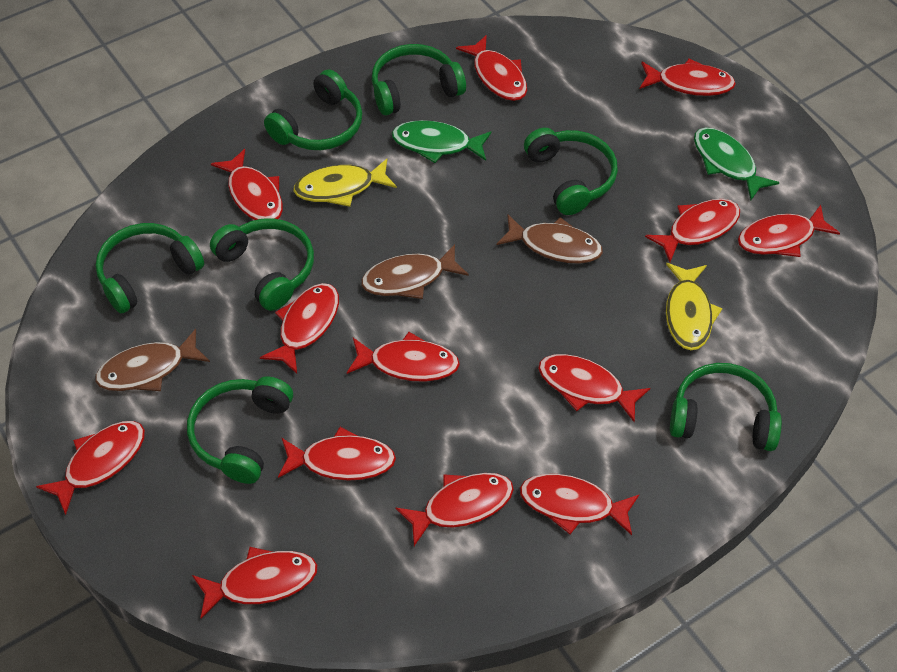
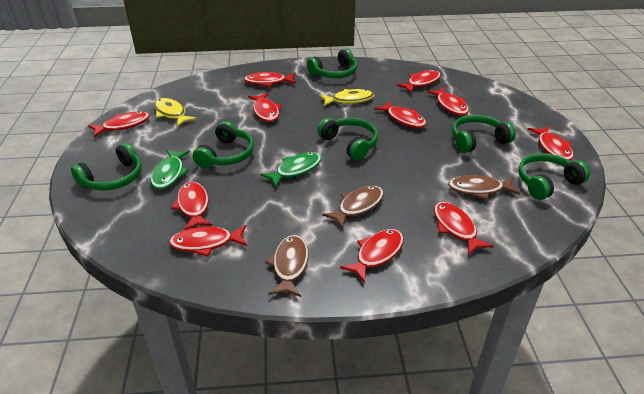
green headphones: 7 -> 6
red fish: 13 -> 11

